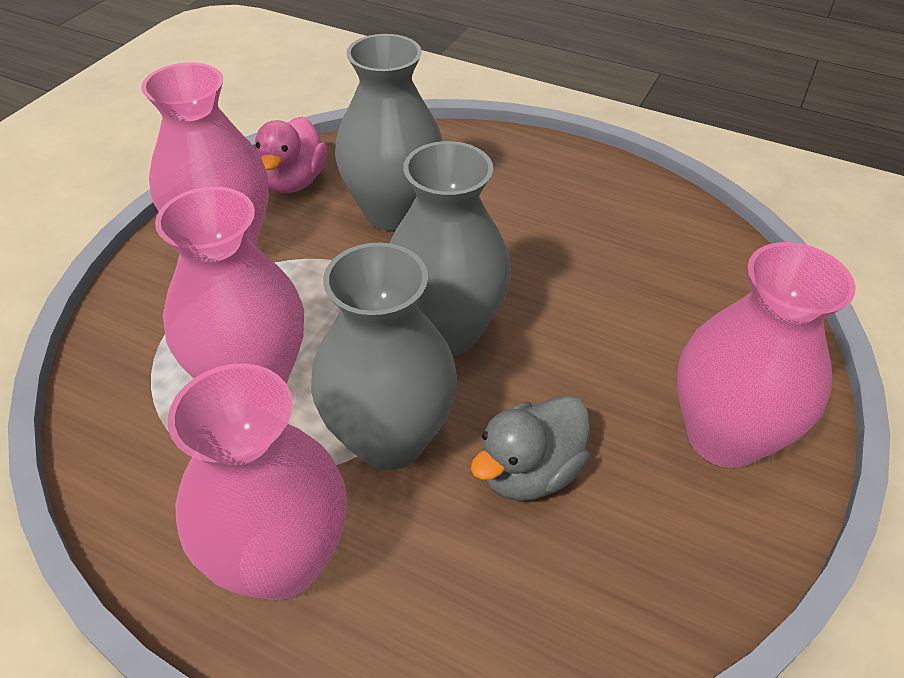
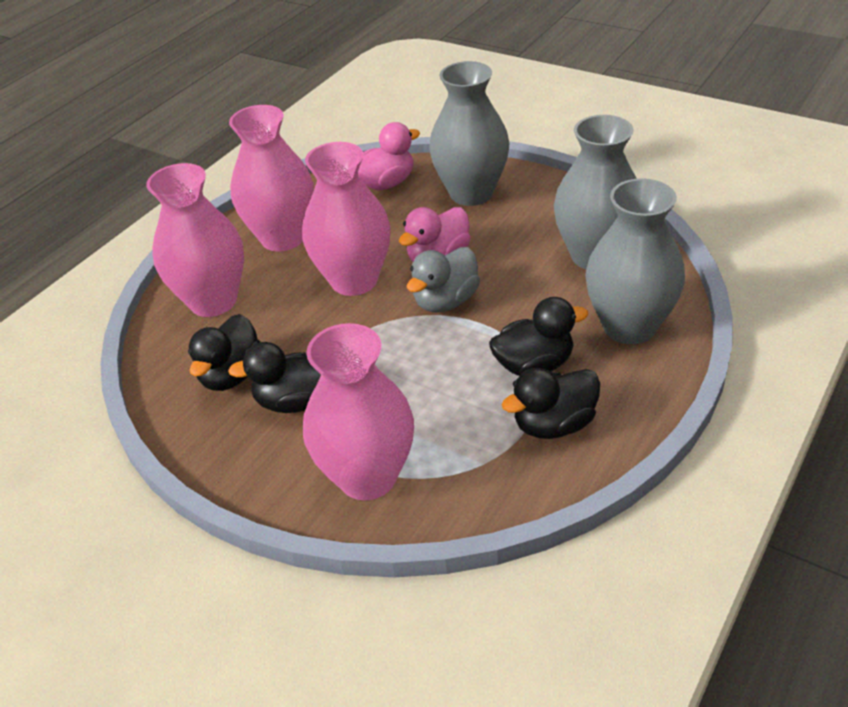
black duck: 0 -> 4
pink duck: 1 -> 2

